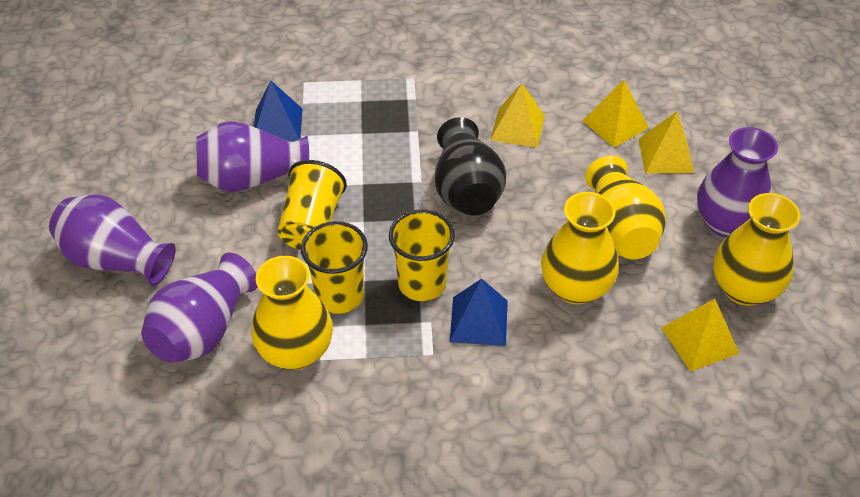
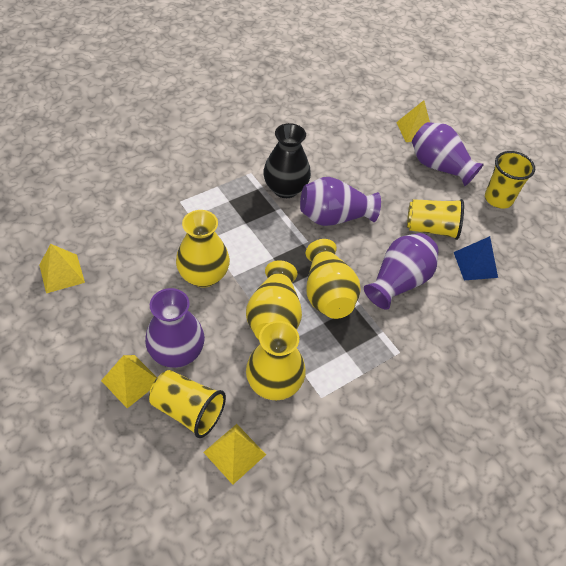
blue pyramid: 2 -> 1

